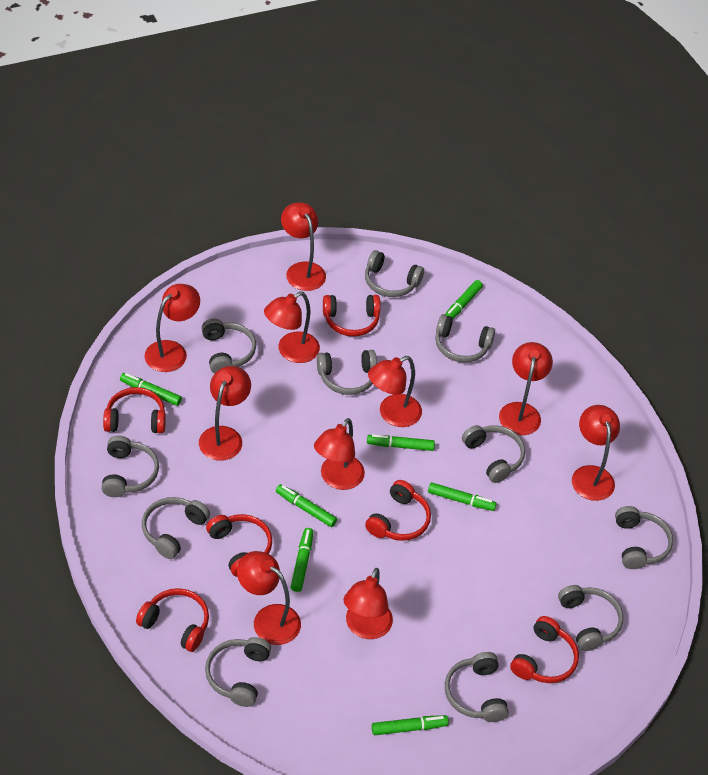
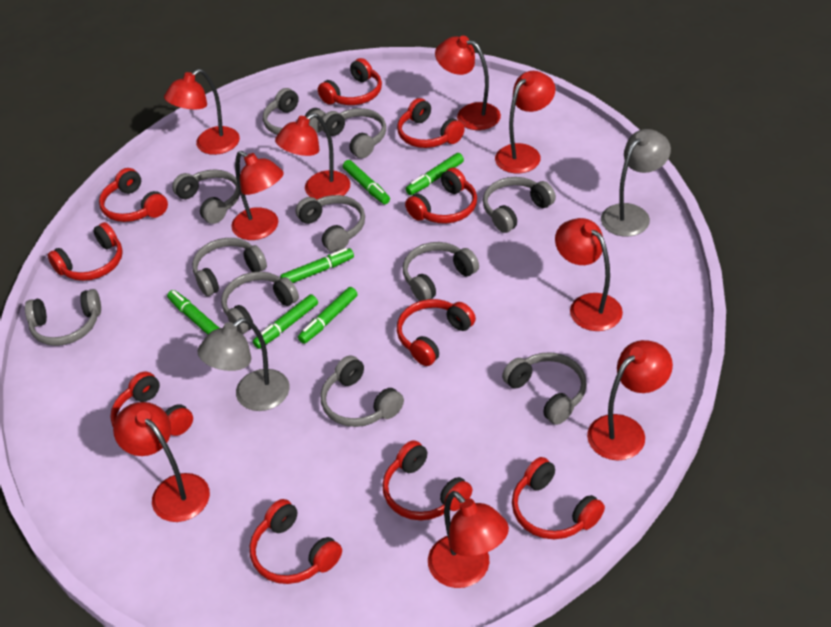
green marker: 7 -> 6
grey lamp: 0 -> 2
red headphones: 6 -> 10
red lamp: 10 -> 9

